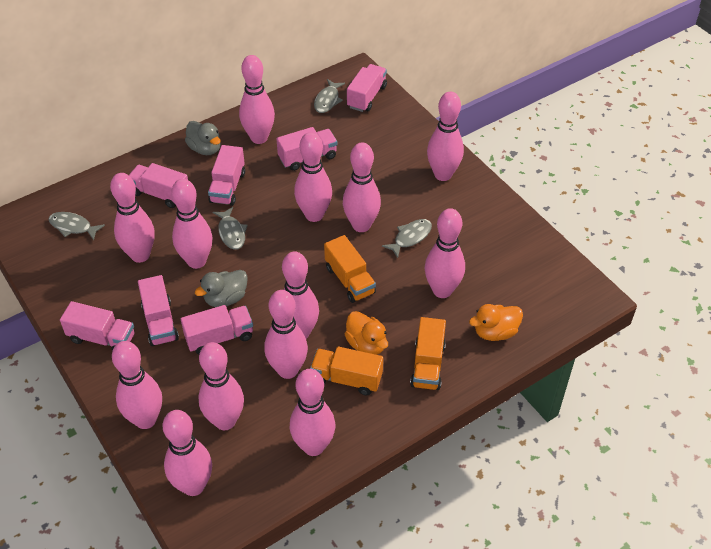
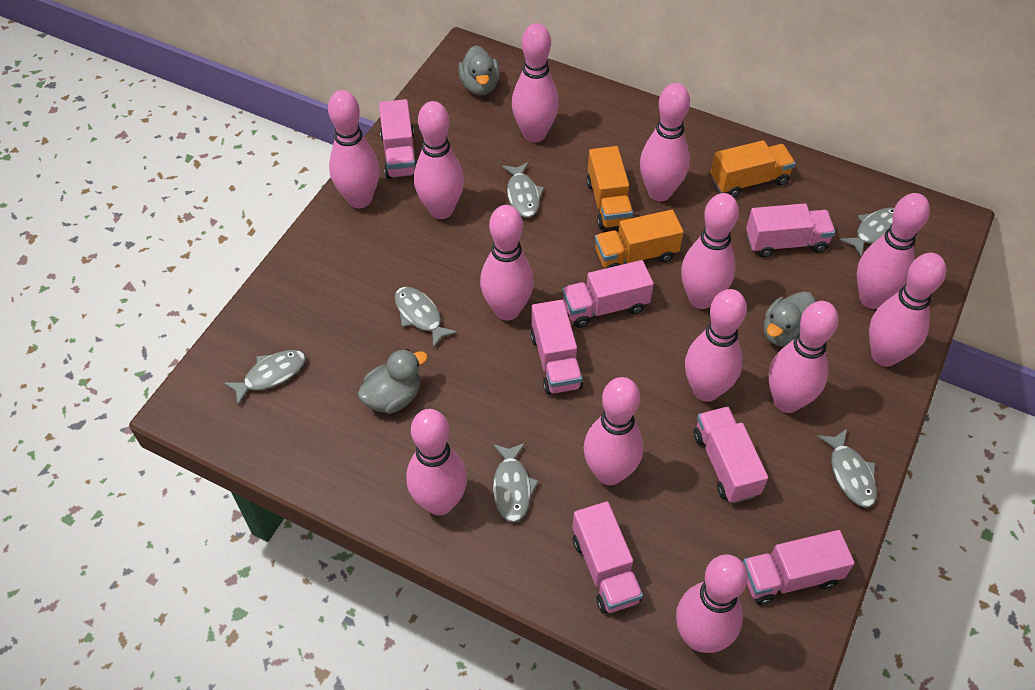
grey duck: 2 -> 3
grey fish: 4 -> 6
orange duck: 2 -> 0

